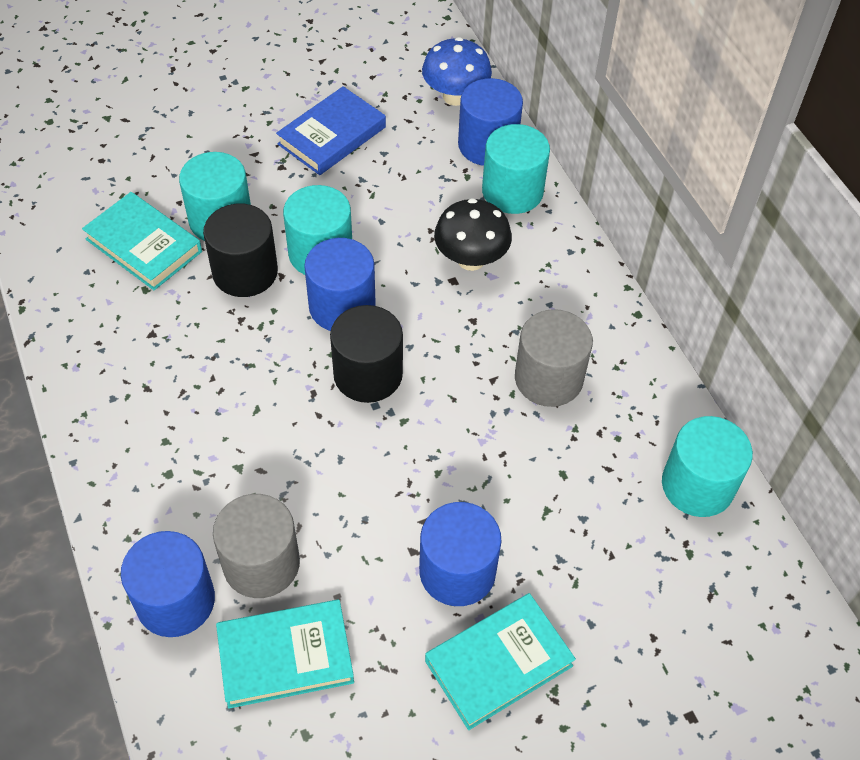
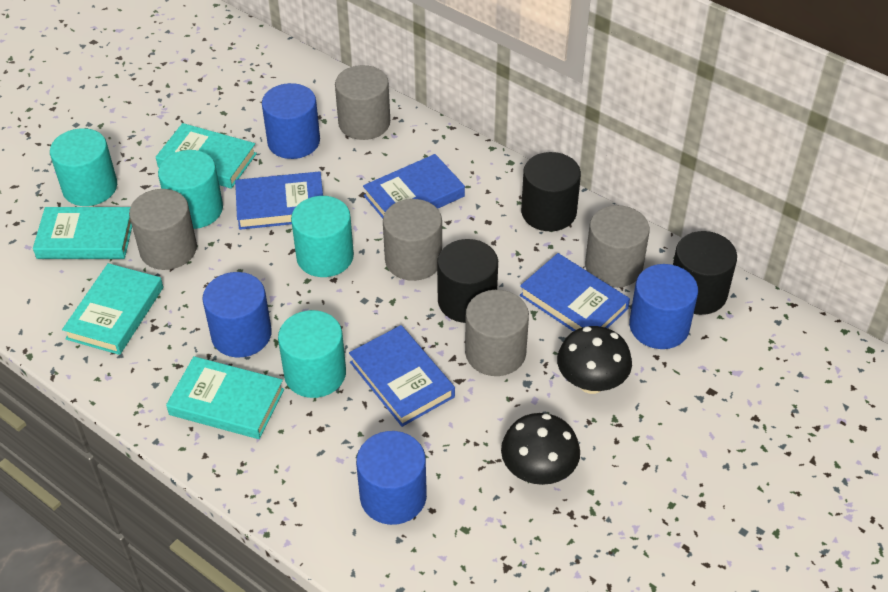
black cylinder: 2 -> 3
black mushroom: 1 -> 2
blue book: 1 -> 4
blue mushroom: 1 -> 0
grey cylinder: 2 -> 5
turquoise book: 3 -> 4

